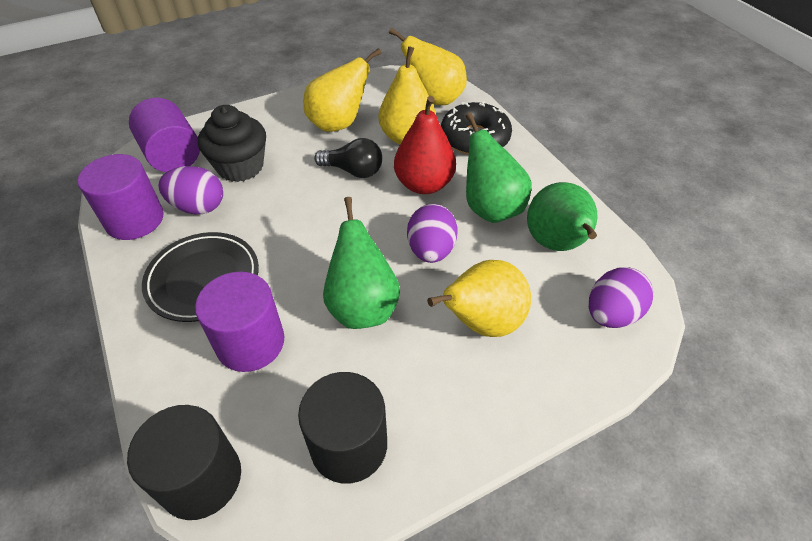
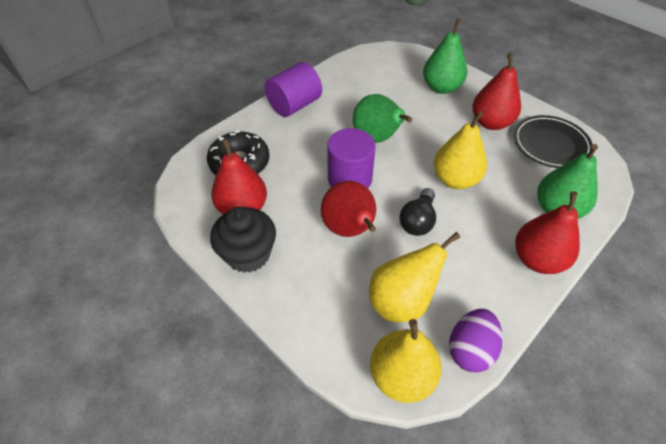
black cylinder: 2 -> 0
purple cylinder: 3 -> 2
purple egg: 3 -> 1
red pear: 1 -> 4
yellow pear: 4 -> 3

